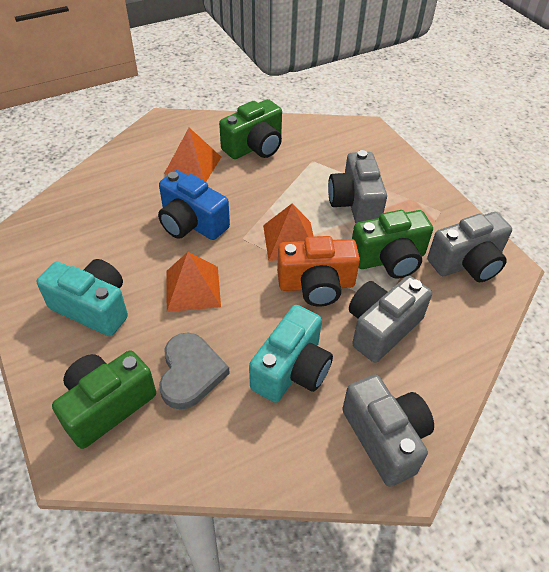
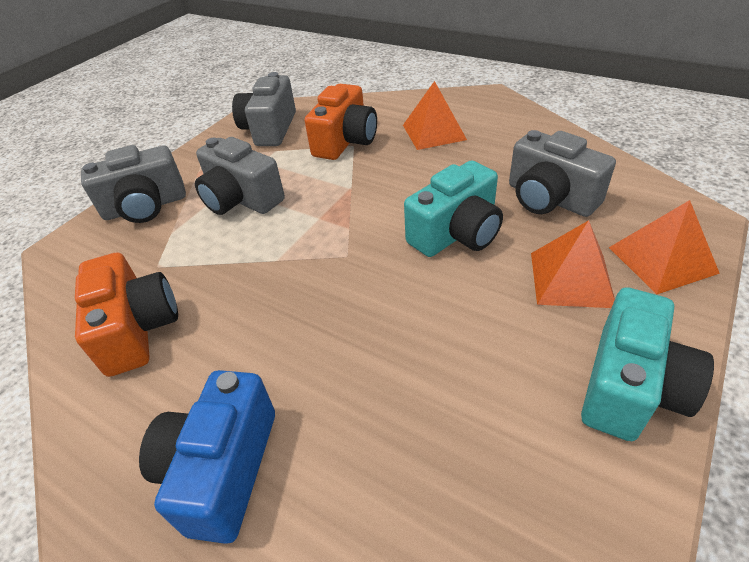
green camera: 3 -> 0
grey heart: 1 -> 0
orange camera: 1 -> 2

